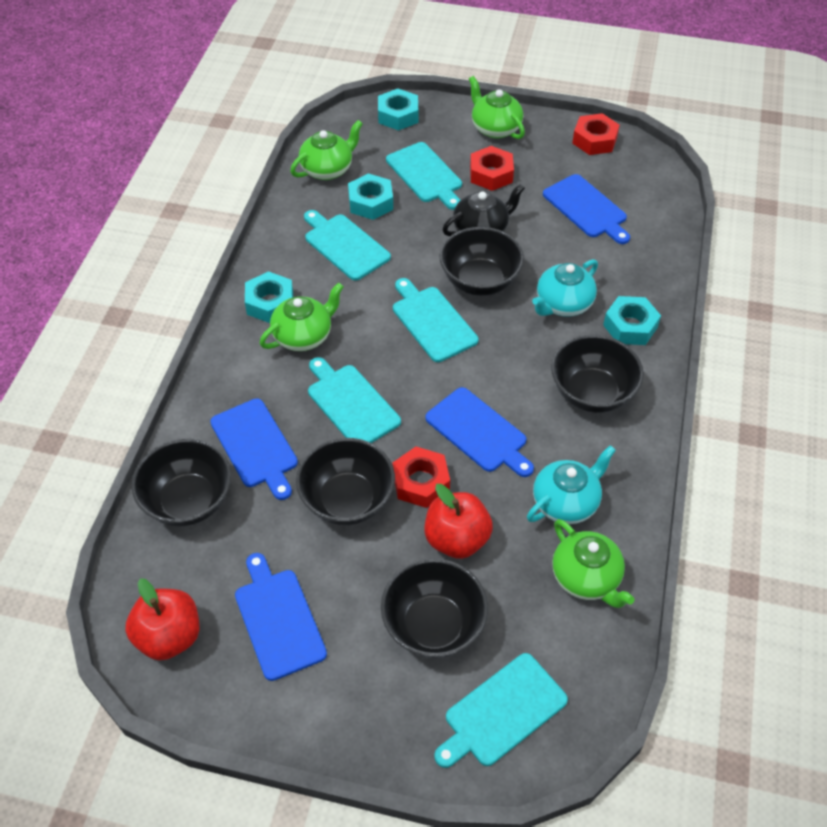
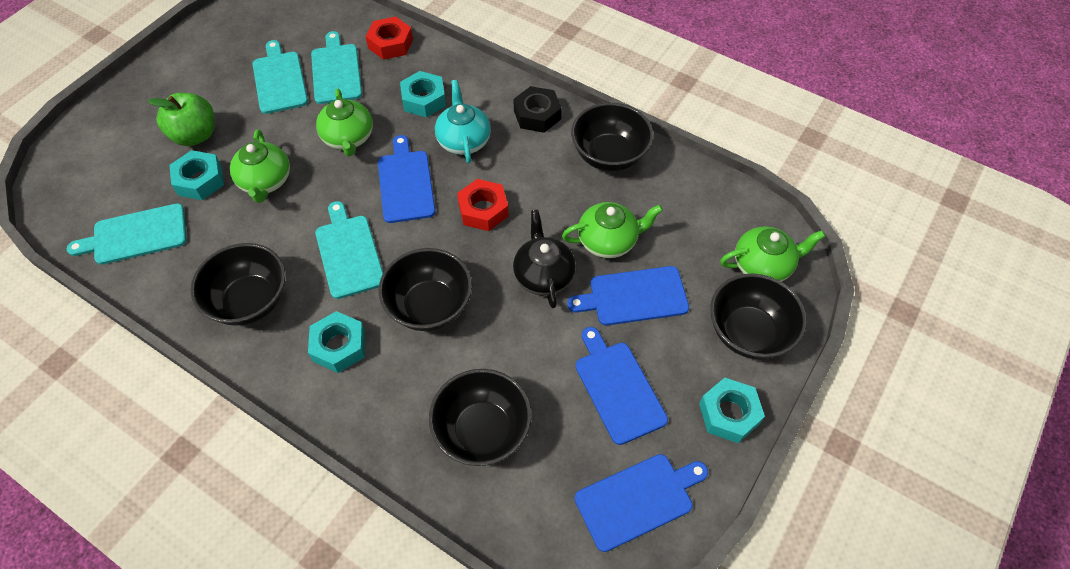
black nut: 0 -> 1
green apple: 0 -> 1
red apple: 2 -> 0
red nut: 3 -> 2
turquoise cutting board: 5 -> 4
turquoise teapot: 2 -> 1

